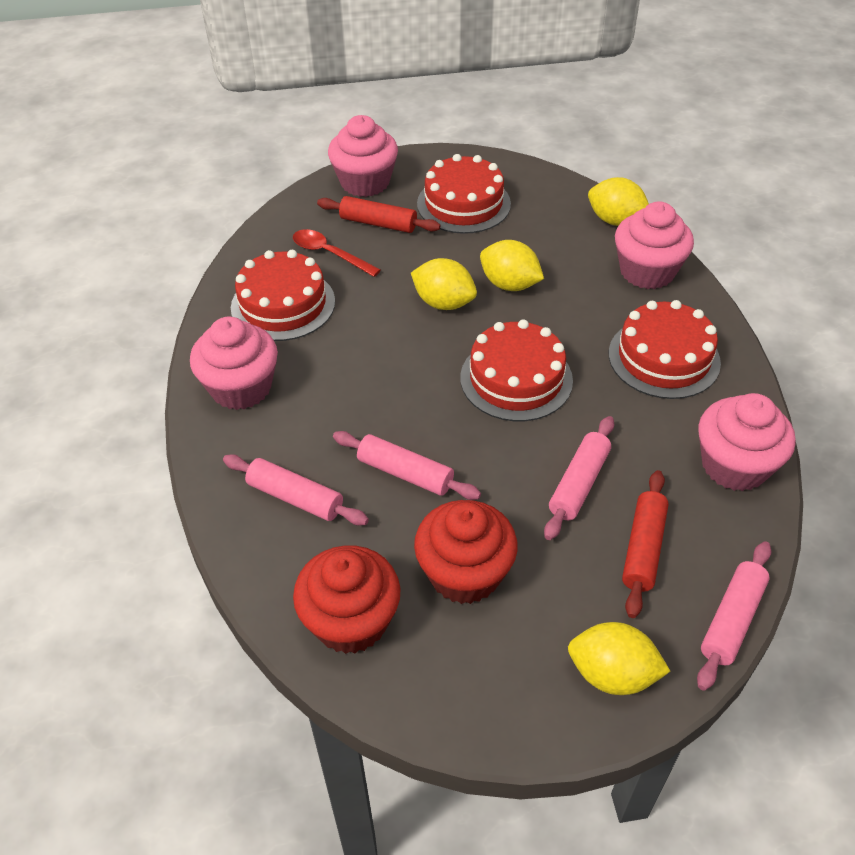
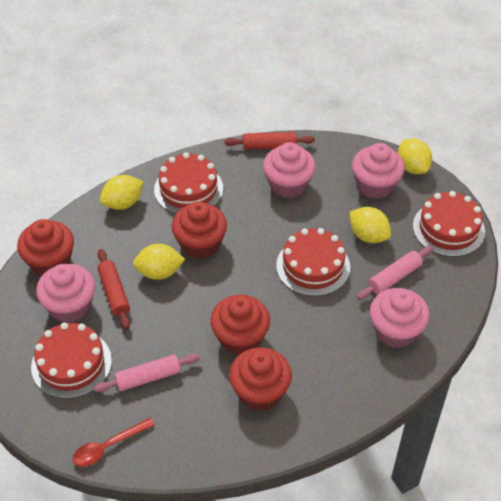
pink rolling pin: 4 -> 2
red cupcake: 2 -> 4

